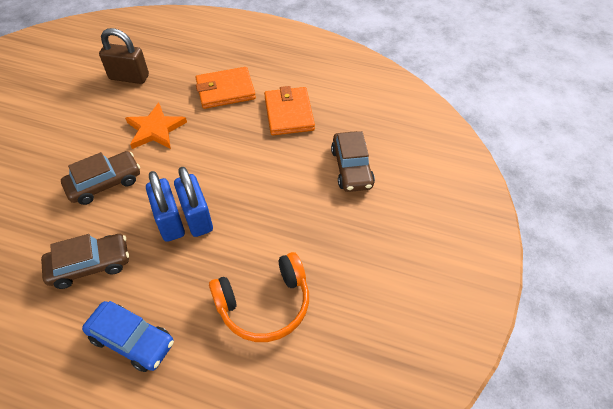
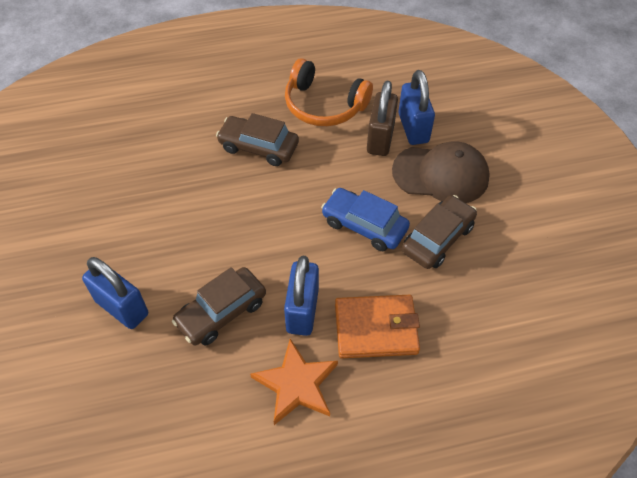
blue padlock: 2 -> 3
brown cap: 0 -> 1
orange wallet: 2 -> 1

